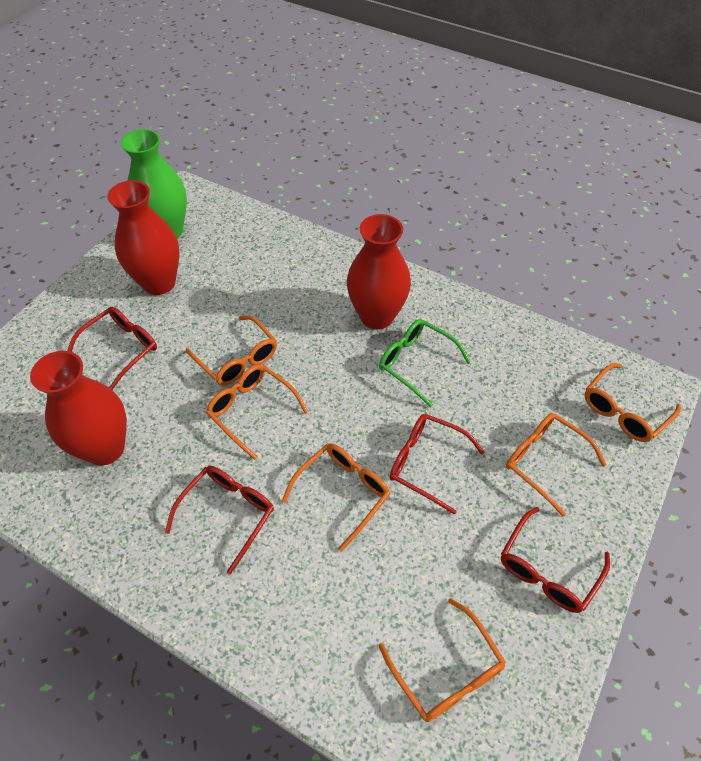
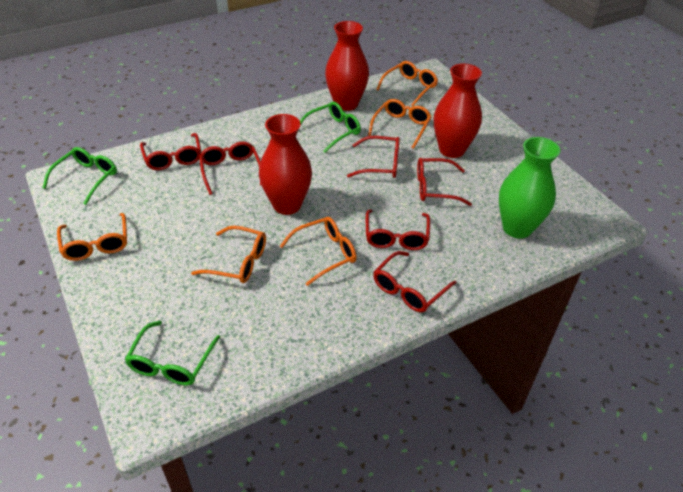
green glasses: 1 -> 3
orange glasses: 6 -> 5
red glasses: 4 -> 6

